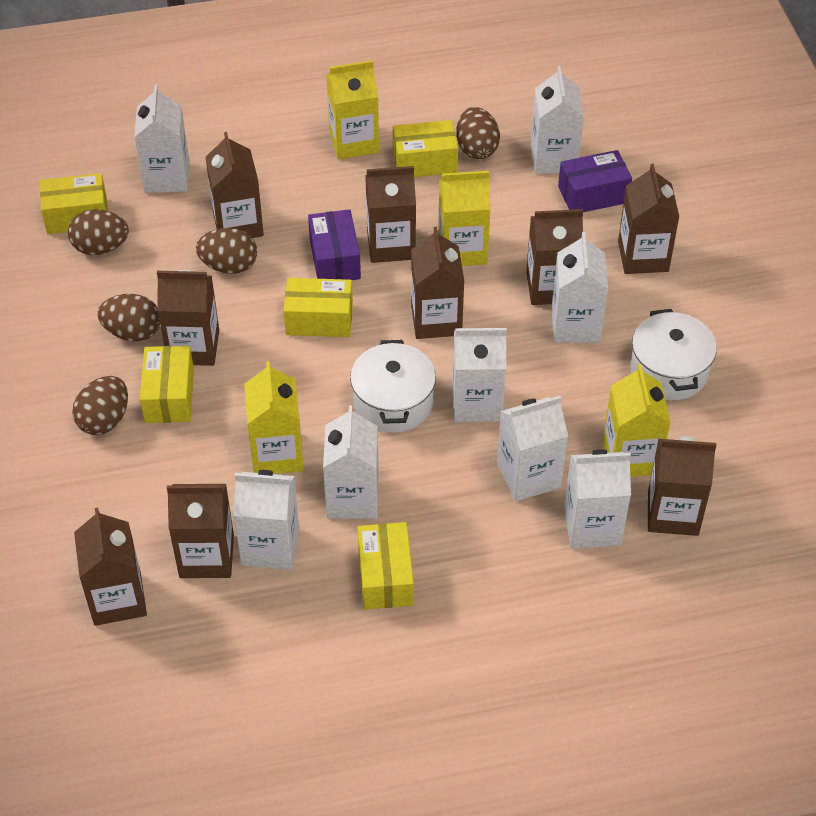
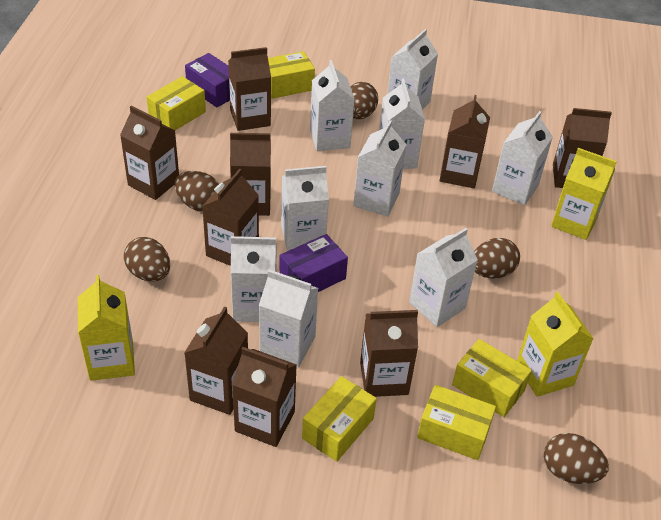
white carton: 8 -> 9
white pot: 2 -> 0
yellow carton: 4 -> 3

